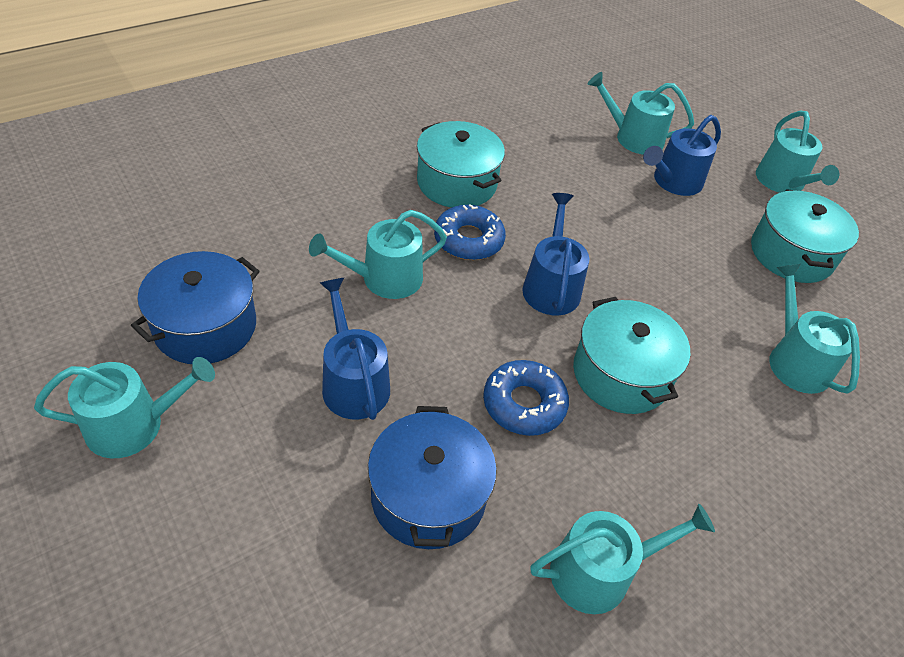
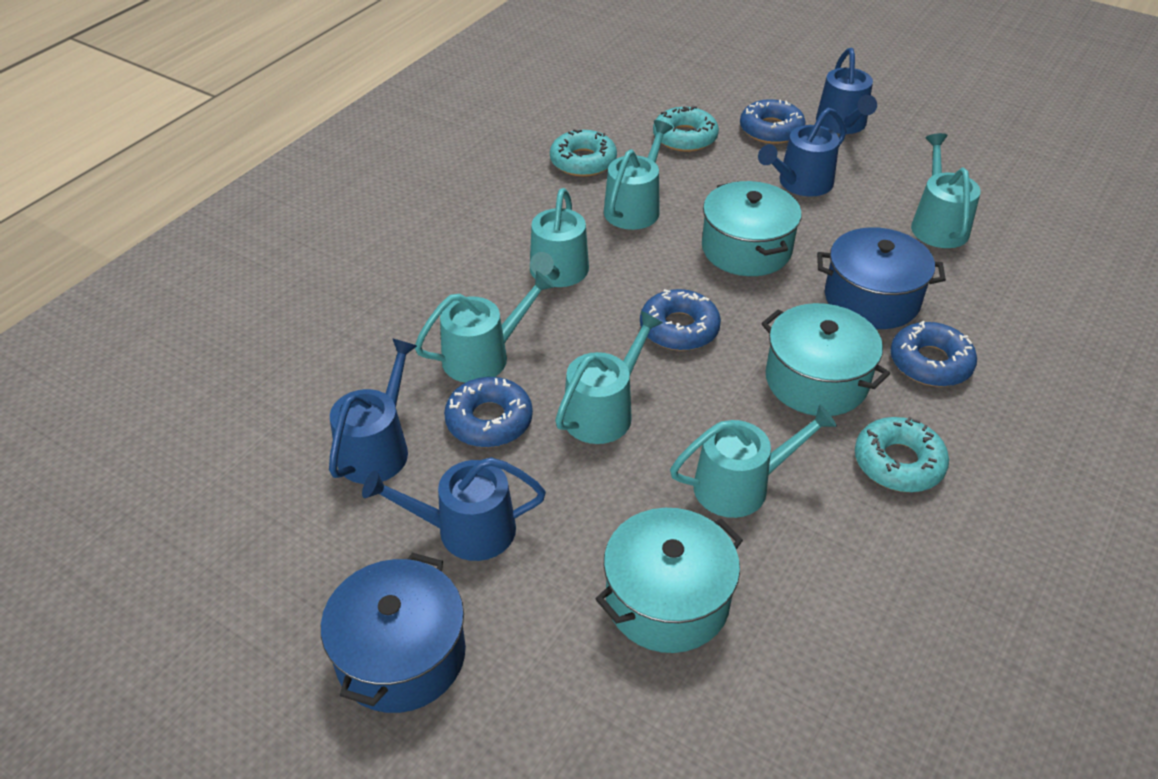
blue donut: 2 -> 4
blue watering can: 3 -> 4
turquoise donut: 0 -> 3

